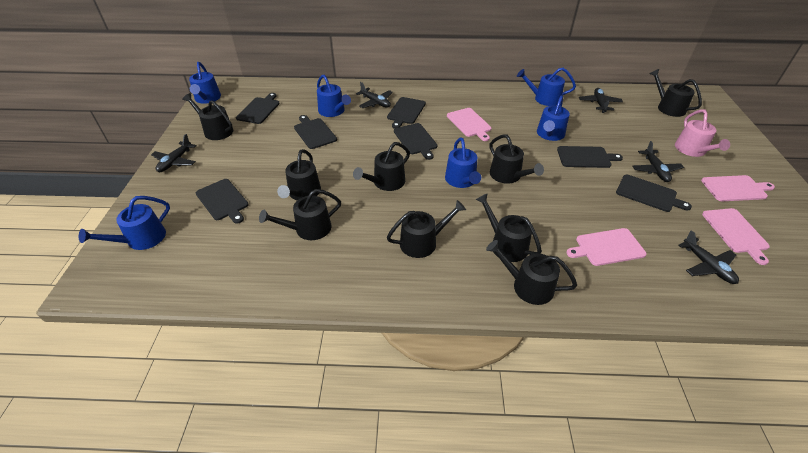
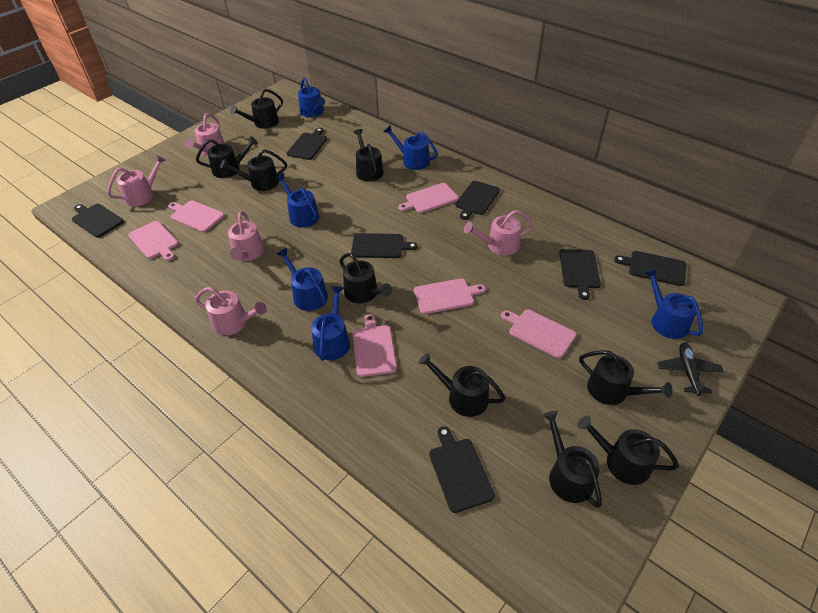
black plane: 5 -> 1
pink cutting board: 4 -> 6
pink watering can: 1 -> 5

